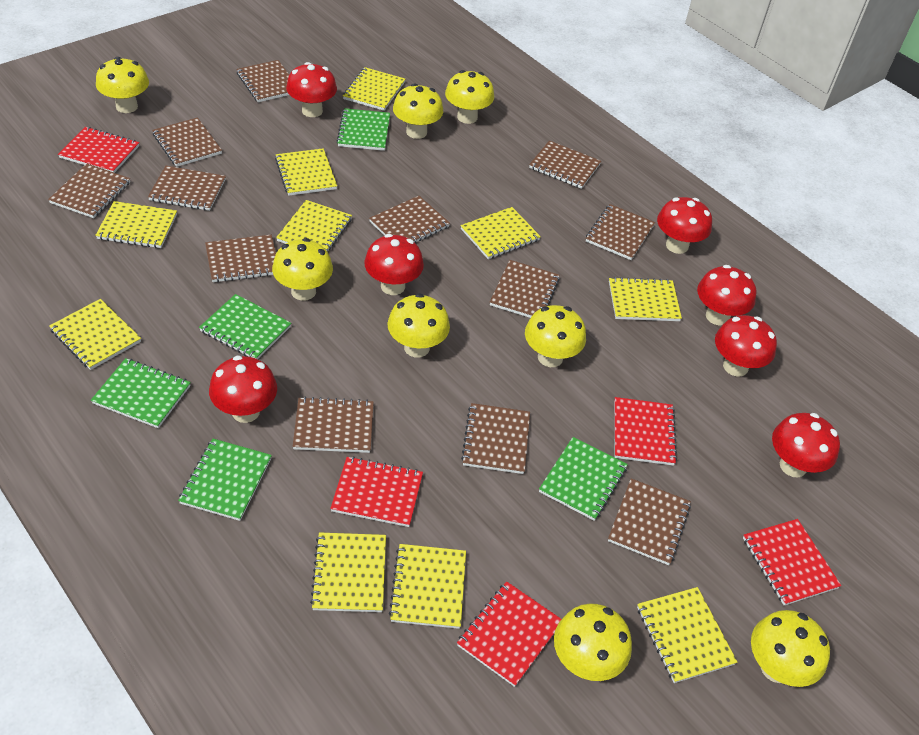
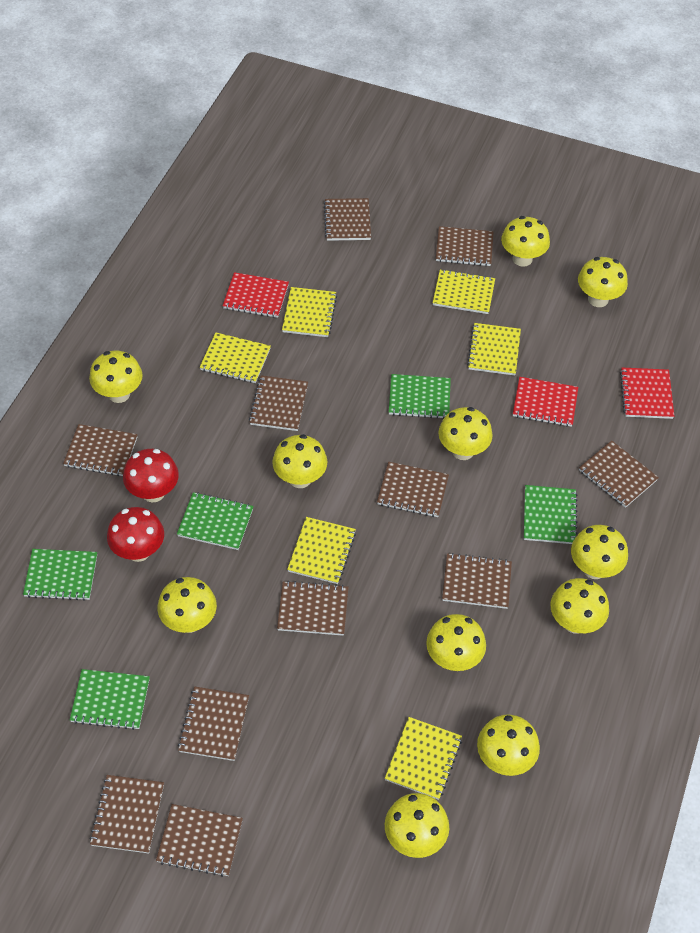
brown notebook: 12 -> 11
red mushroom: 7 -> 2
red notebook: 5 -> 3
yellow mushroom: 8 -> 11
yellow notebook: 10 -> 6

